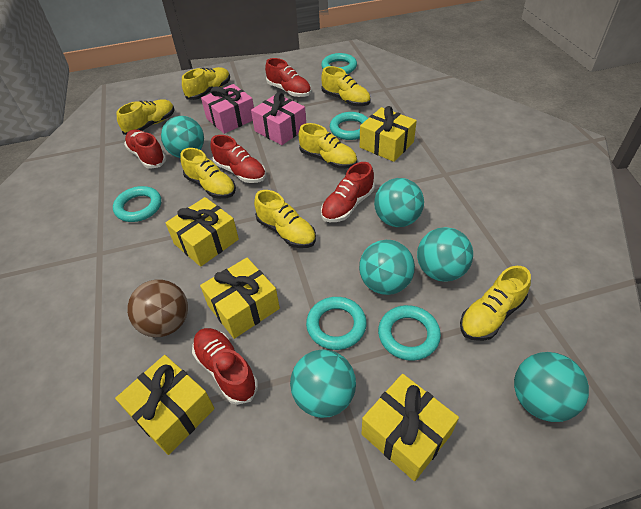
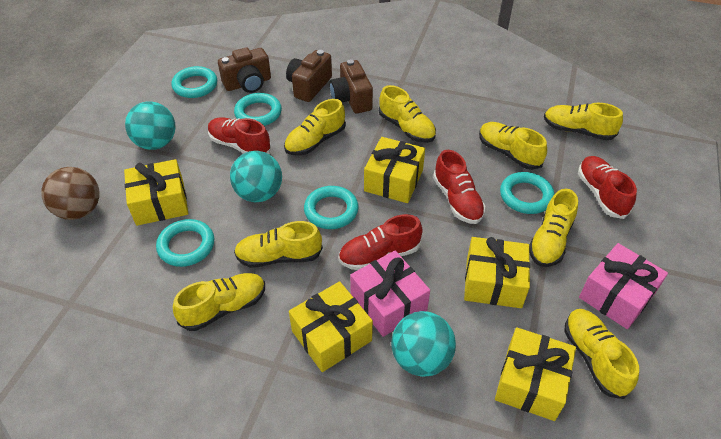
brown camera: 0 -> 3
red shoe: 5 -> 4
turquoise ball: 6 -> 3
yellow shoe: 7 -> 8

